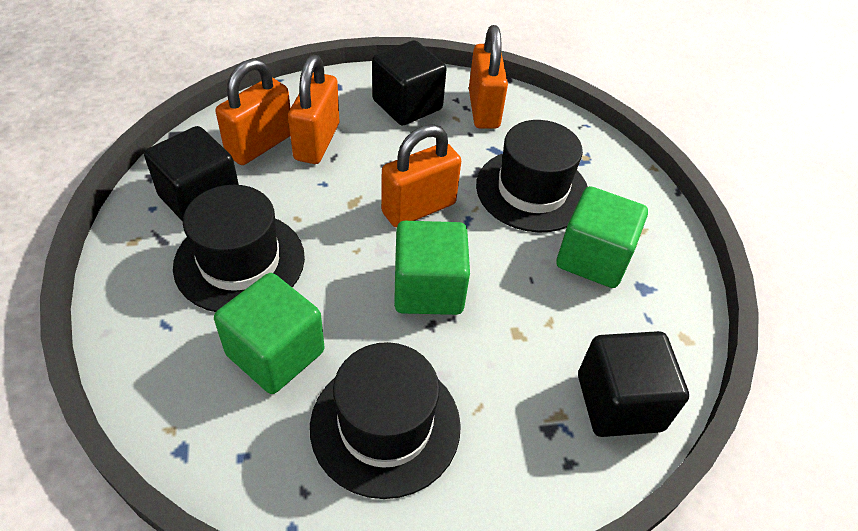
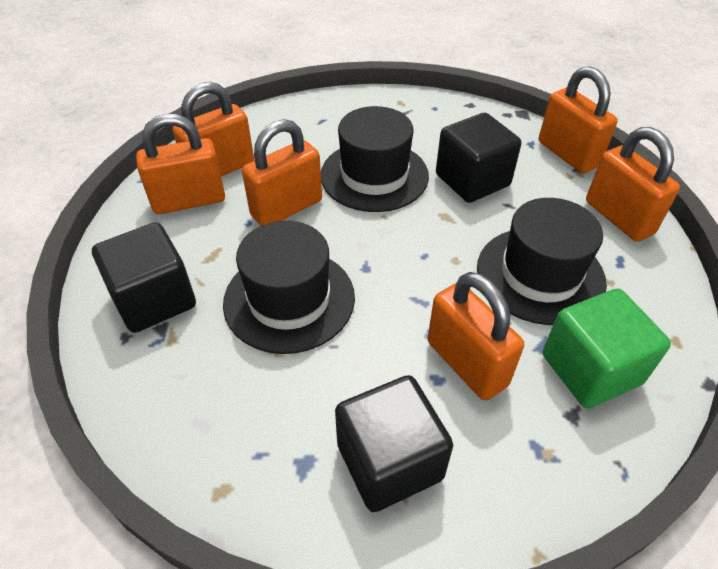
green cube: 3 -> 1
orange padlock: 4 -> 6

